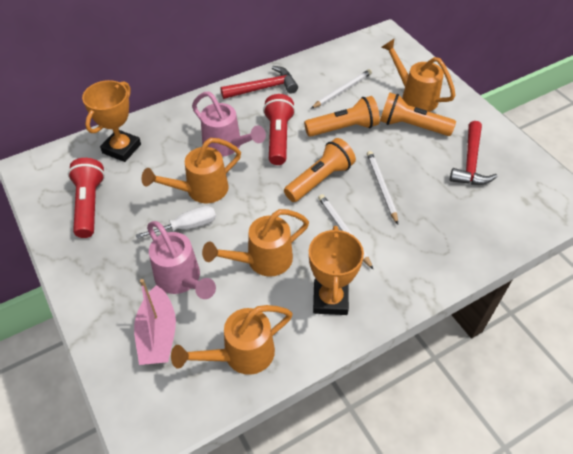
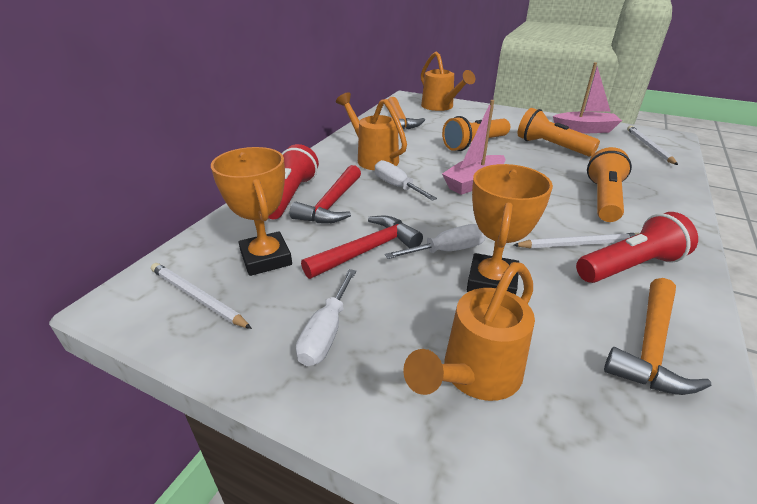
orange hammer: 0 -> 2
orange watering can: 4 -> 3
pink boat: 1 -> 2
pink watering can: 2 -> 0
white screwdriver: 1 -> 3

